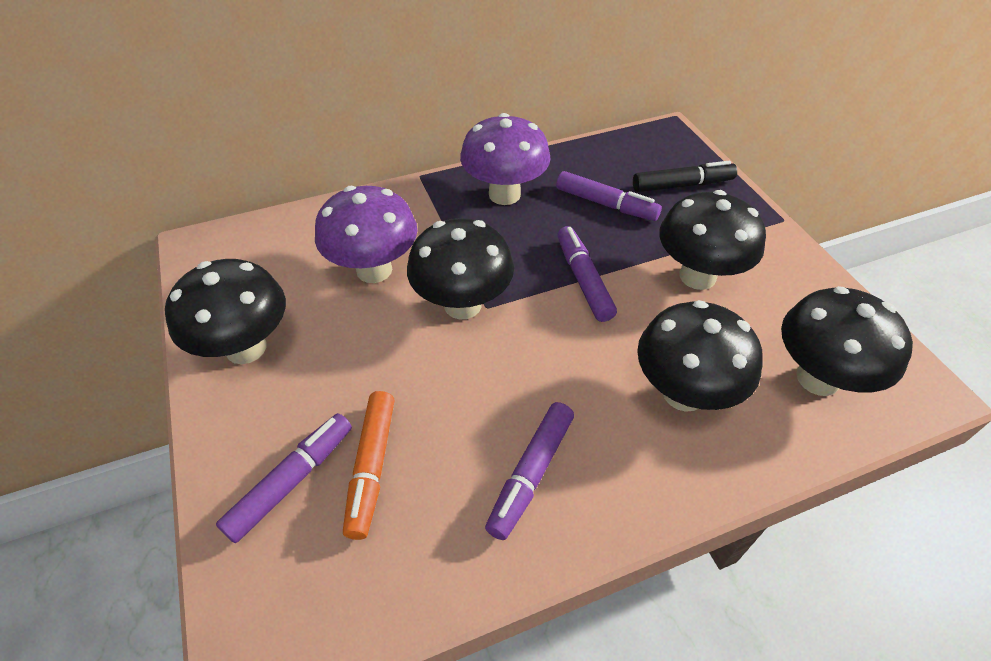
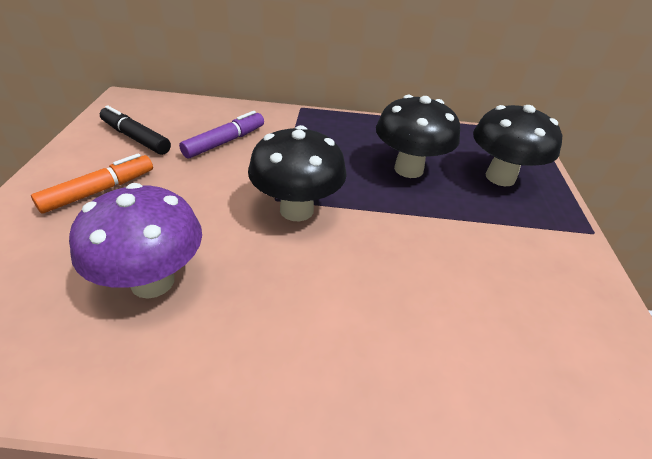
black mushroom: 5 -> 3
purple marker: 4 -> 1
purple mushroom: 2 -> 1

